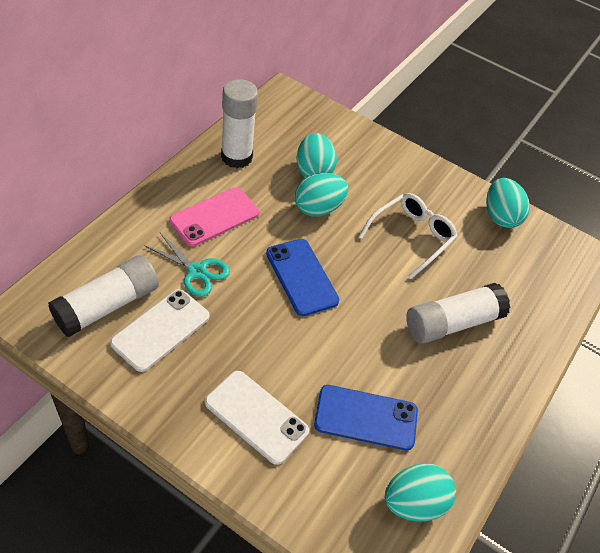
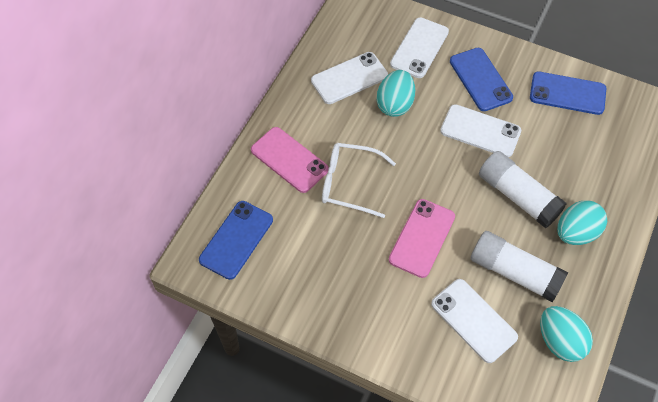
blue phone: 2 -> 3
pink phone: 1 -> 2
turquoise egg: 4 -> 3
turquoise scissors: 1 -> 0
white glue stick: 3 -> 2
white phone: 2 -> 4

